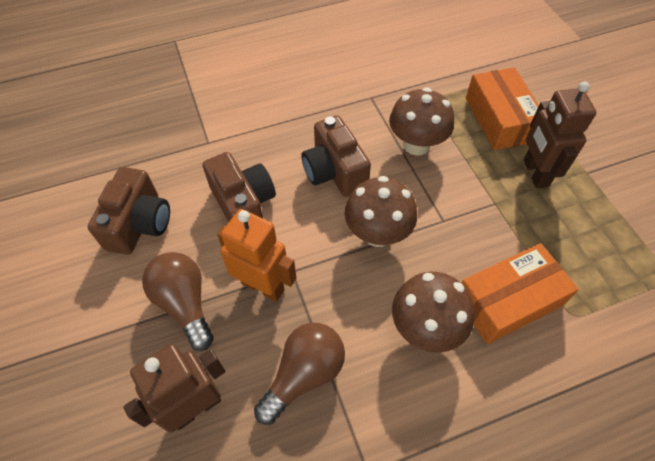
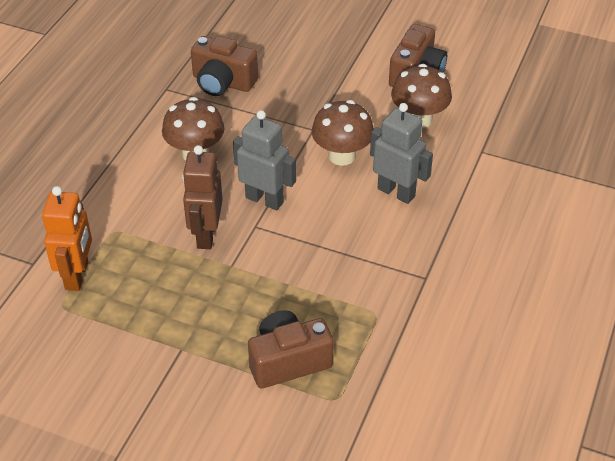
brown light bulb: 2 -> 0
brown robot: 2 -> 1
grey robot: 0 -> 2
orange box: 2 -> 0

